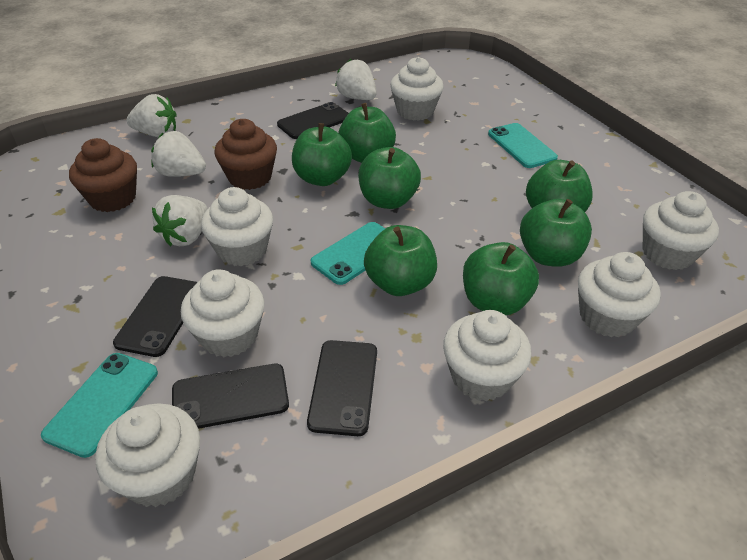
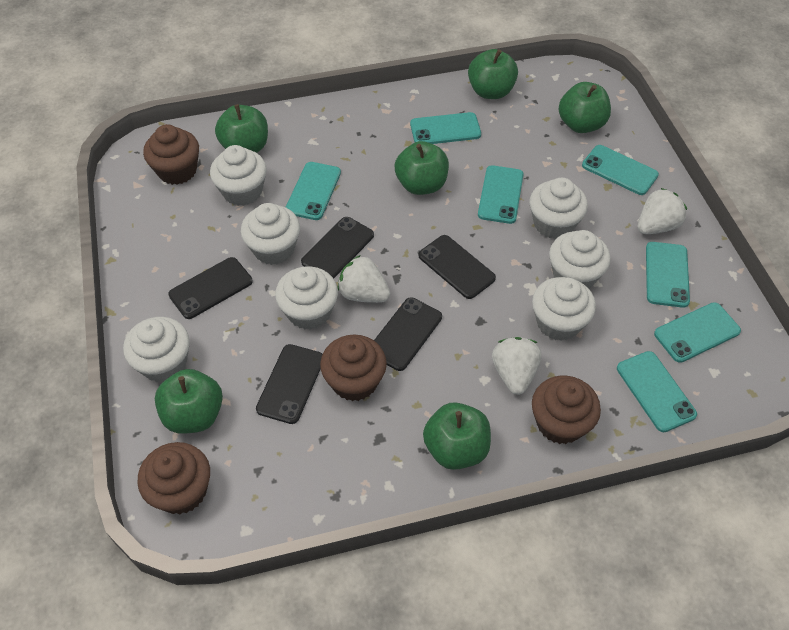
black phone: 4 -> 5
brown cupcake: 2 -> 4
green apple: 7 -> 6
turquoise phone: 3 -> 7
white strawberry: 4 -> 3

